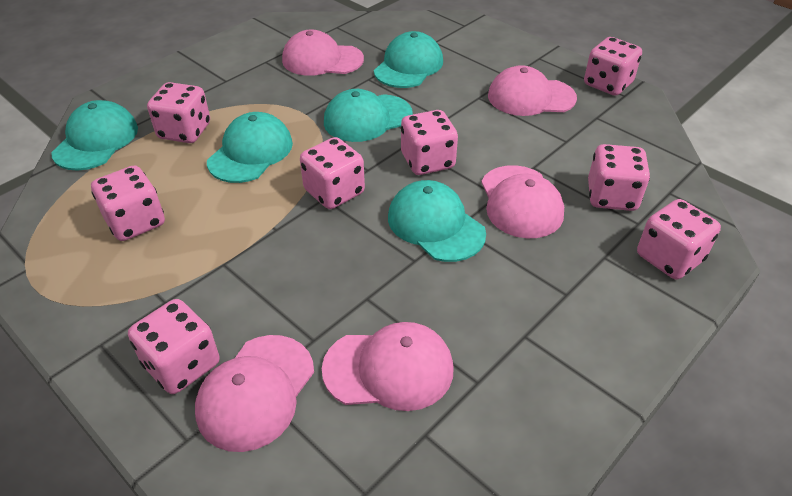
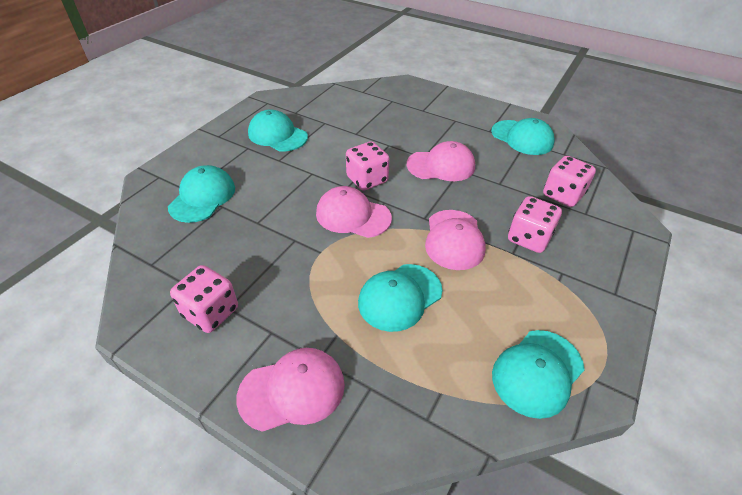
pink cap: 5 -> 4
pink dice: 8 -> 4

